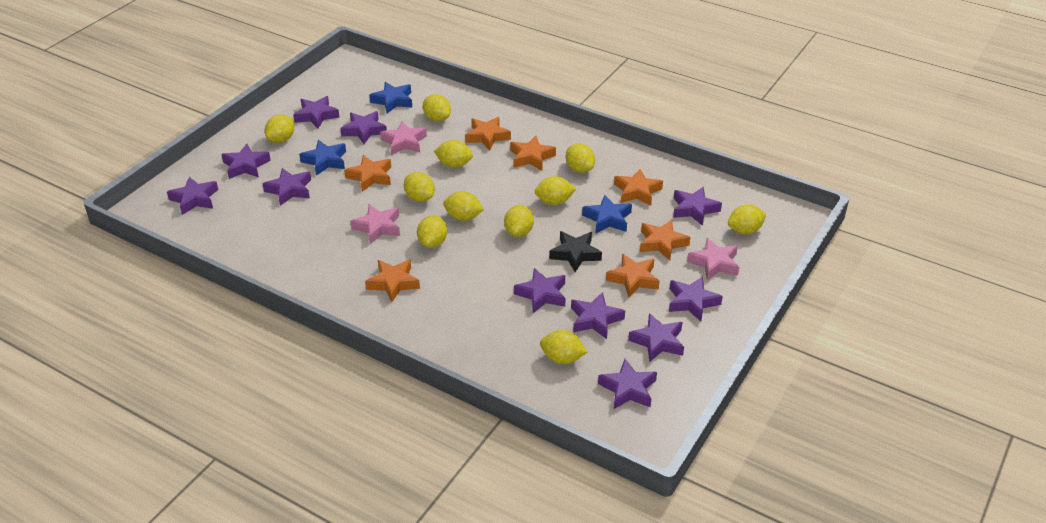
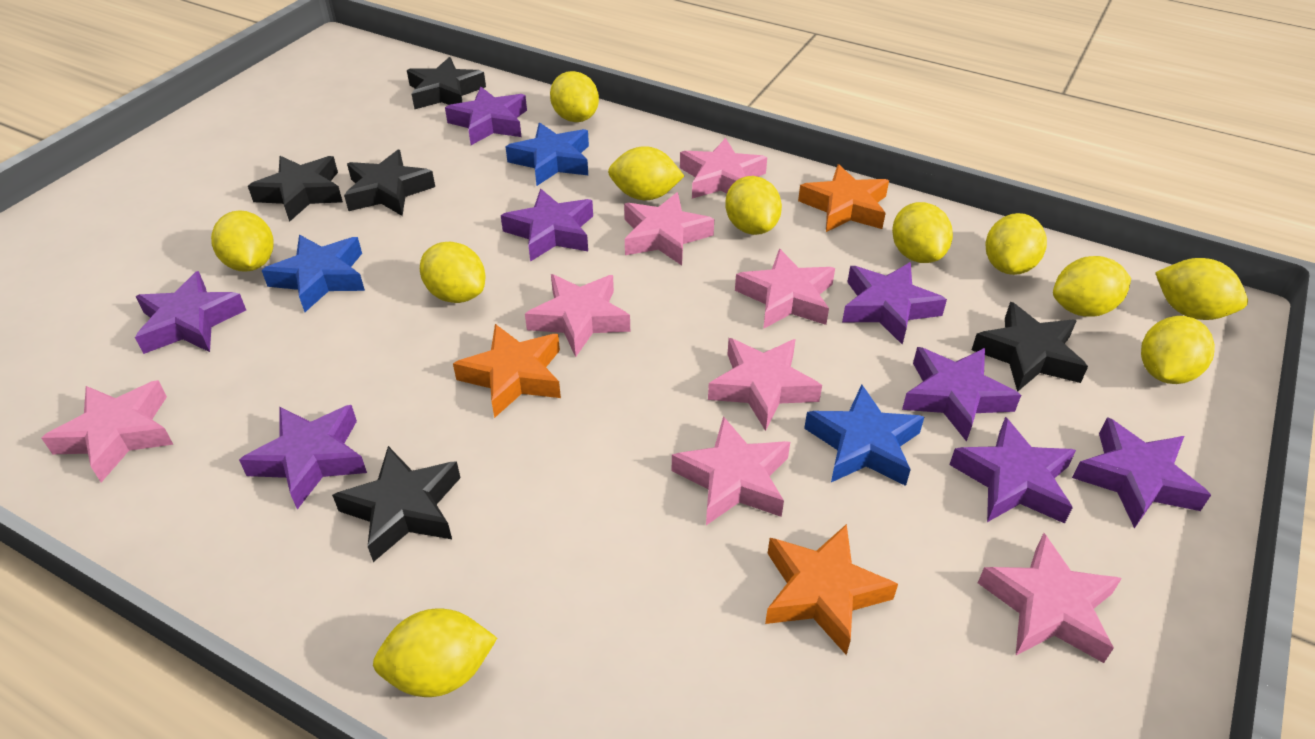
black star: 1 -> 5
orange star: 7 -> 3
pink star: 3 -> 8
purple star: 11 -> 8

